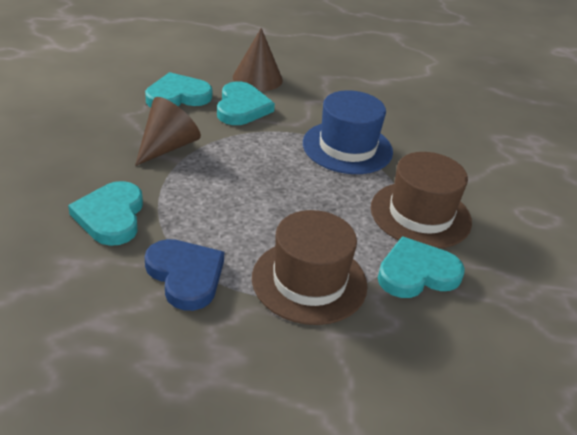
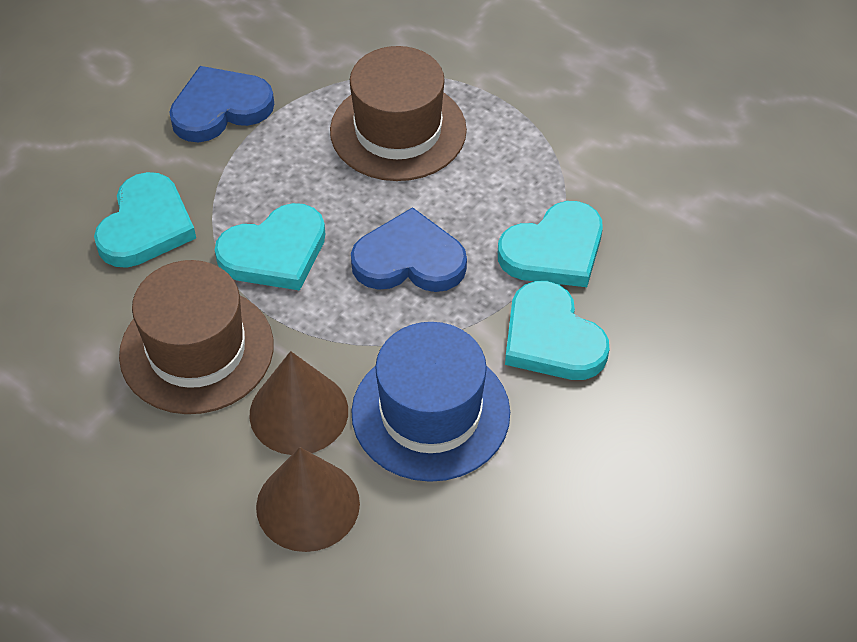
blue heart: 1 -> 2

